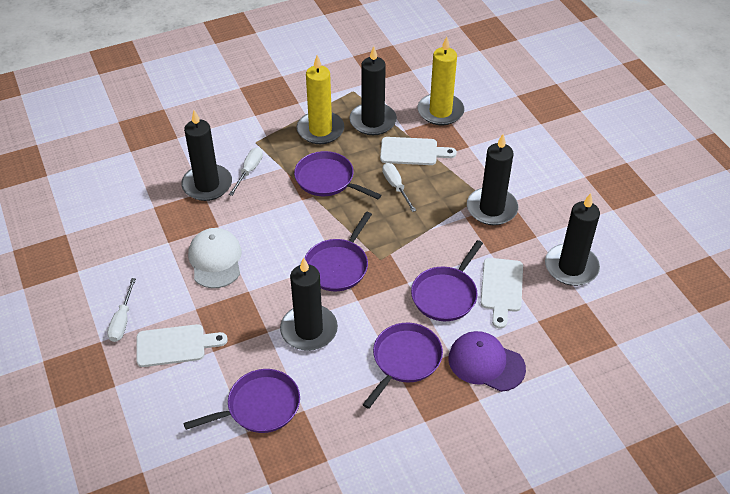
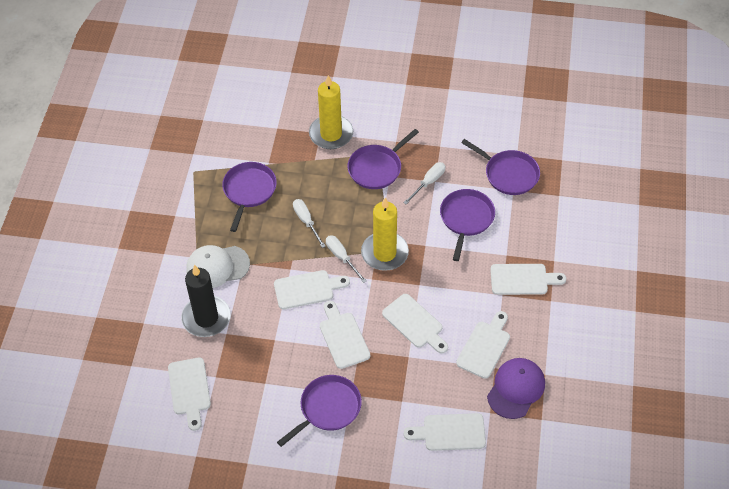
black candle: 5 -> 1
white cutting board: 3 -> 7

